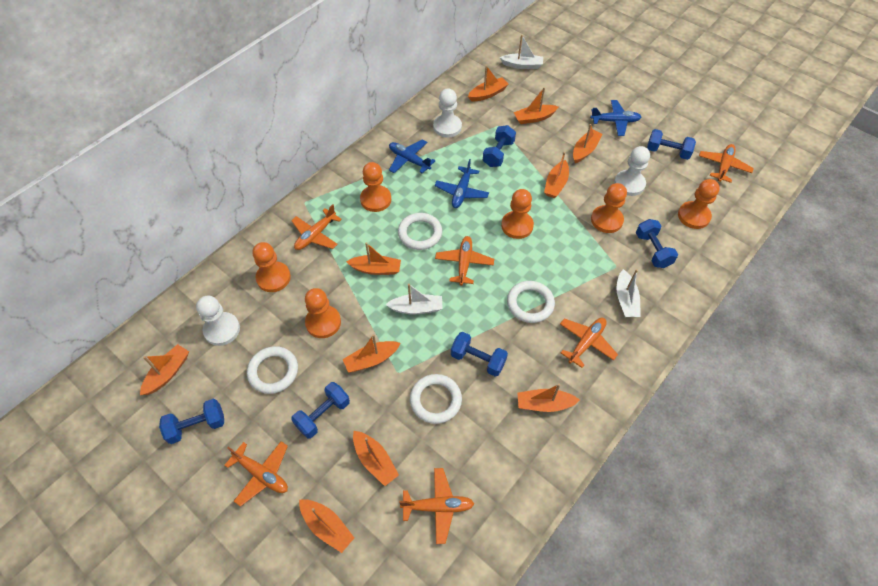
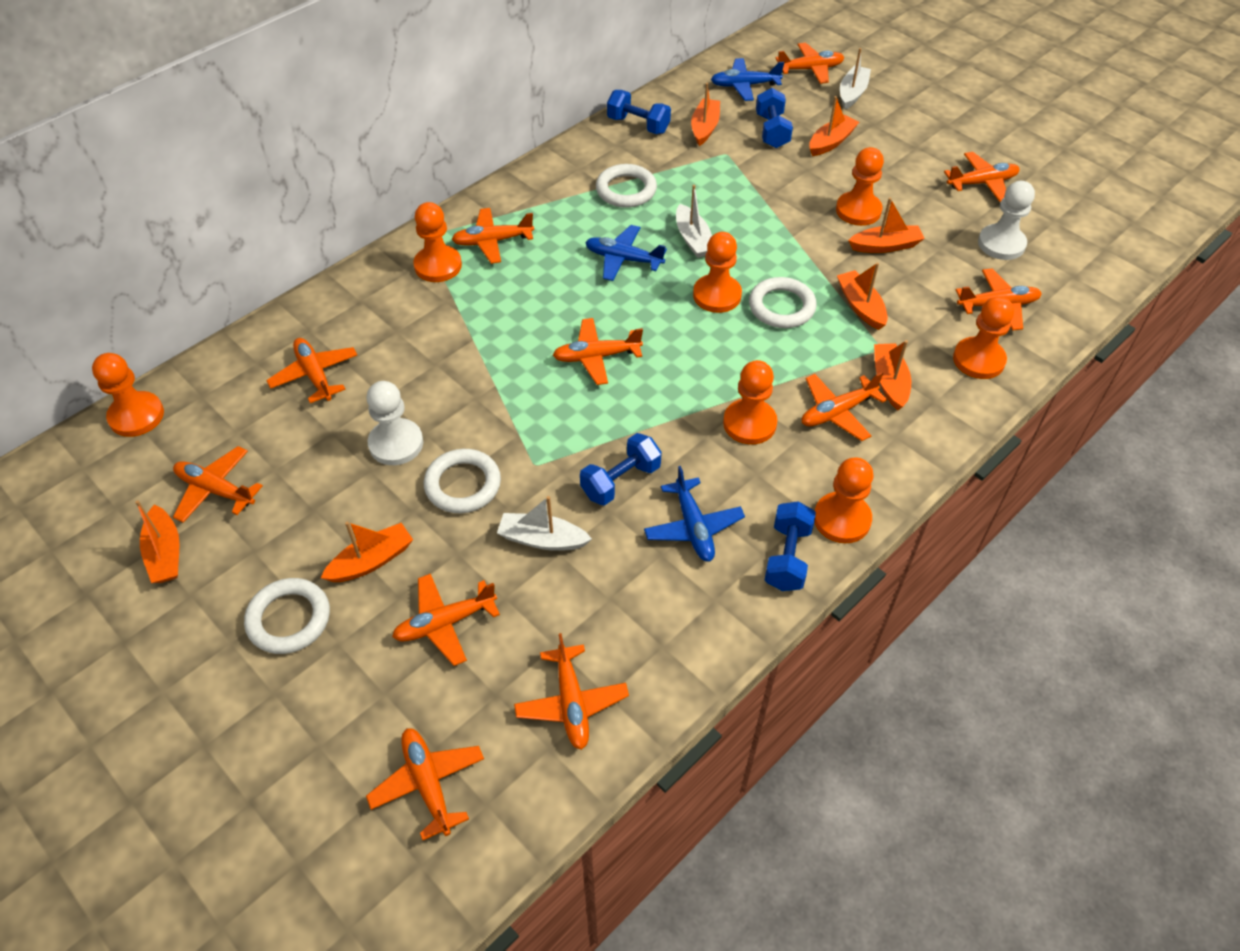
blue dumbbell: 6 -> 4
orange boat: 10 -> 7
orange pawn: 6 -> 7
orange plane: 6 -> 11
white pawn: 3 -> 2

